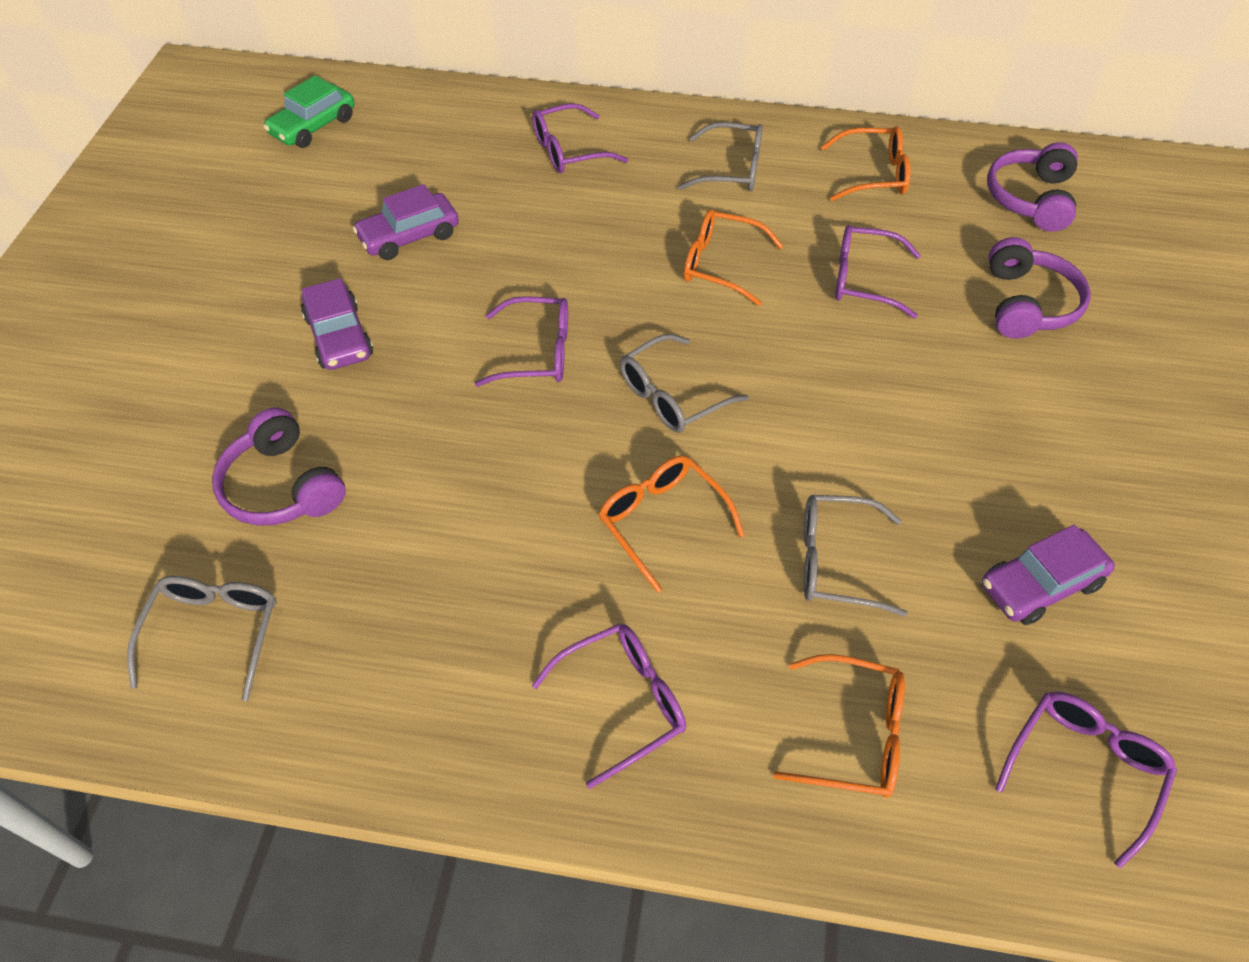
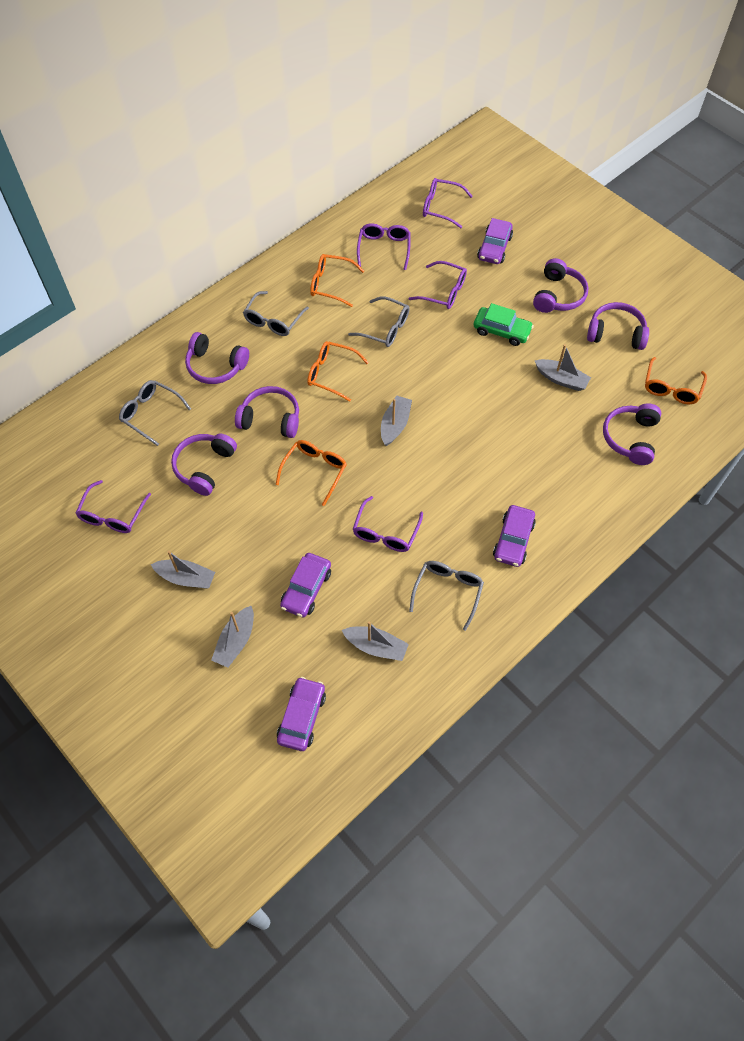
grey boat: 0 -> 5
purple car: 3 -> 4
purple headphones: 3 -> 6

